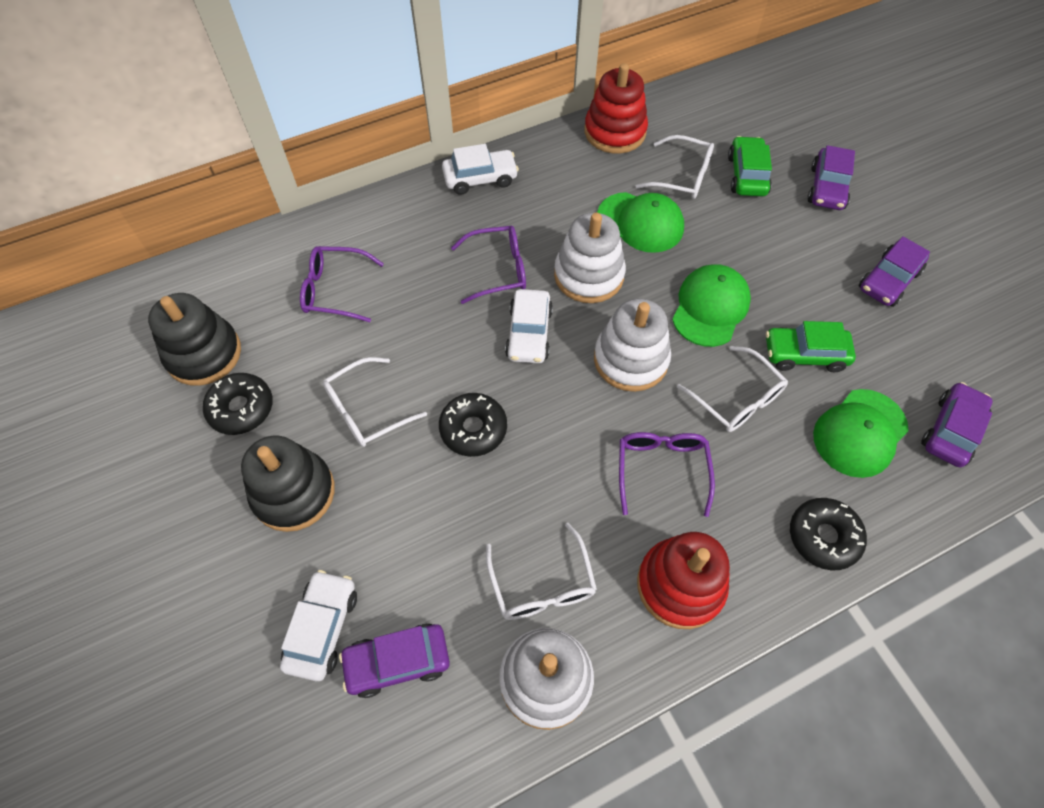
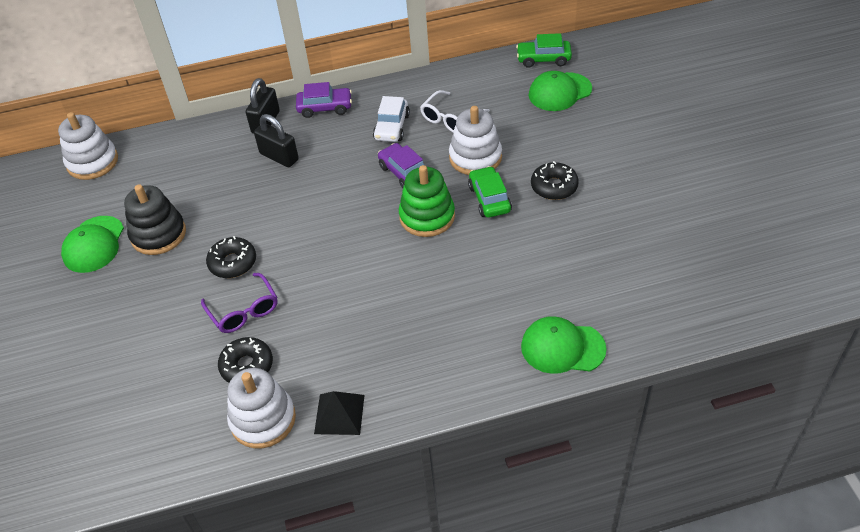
black padlock: 0 -> 2
black pyramid: 0 -> 1
black stacking toy: 2 -> 1
green stacking toy: 0 -> 1
purple car: 4 -> 2
purple glasses: 3 -> 1
red stacking toy: 2 -> 0
white car: 3 -> 1
white glasses: 4 -> 1

